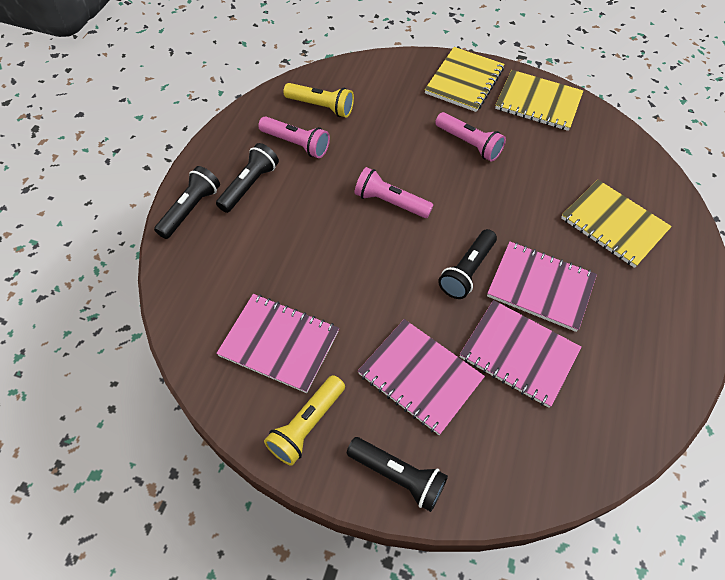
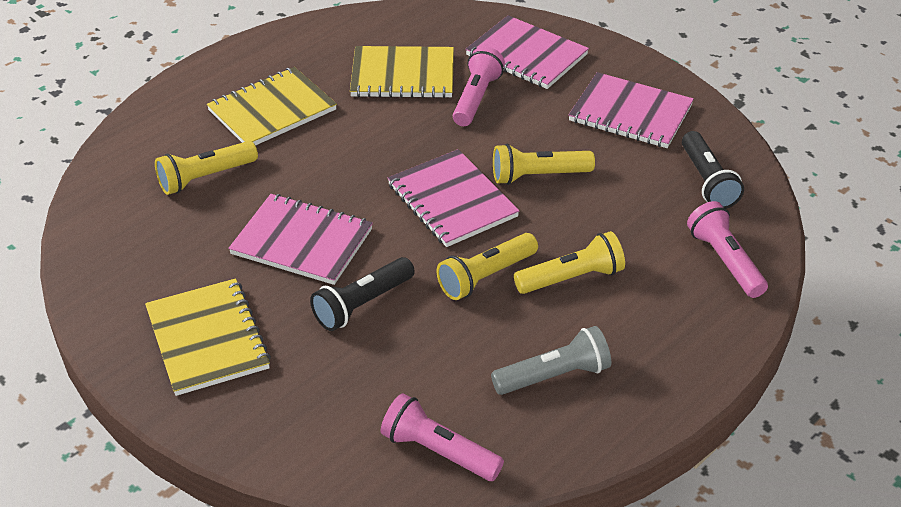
black flashlight: 4 -> 2
grey flashlight: 0 -> 1
yellow flashlight: 2 -> 4

